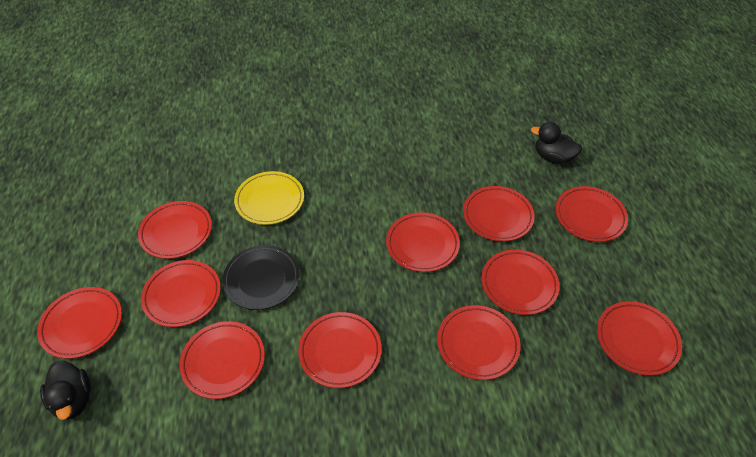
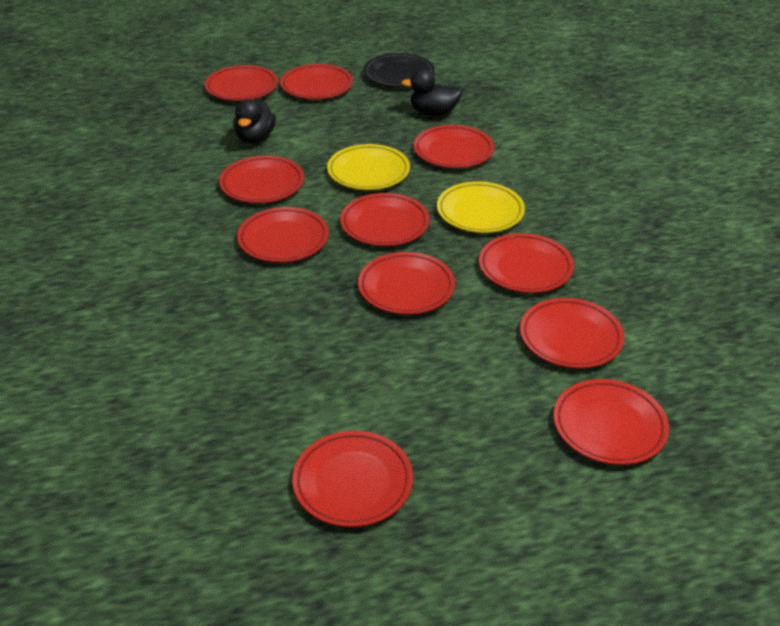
yellow plate: 1 -> 2

